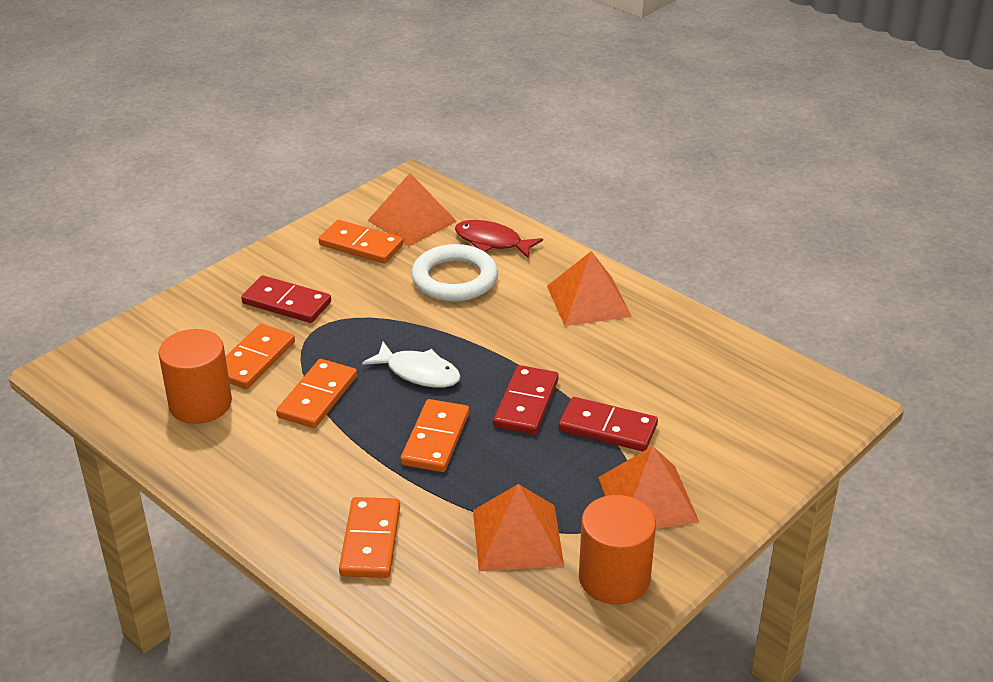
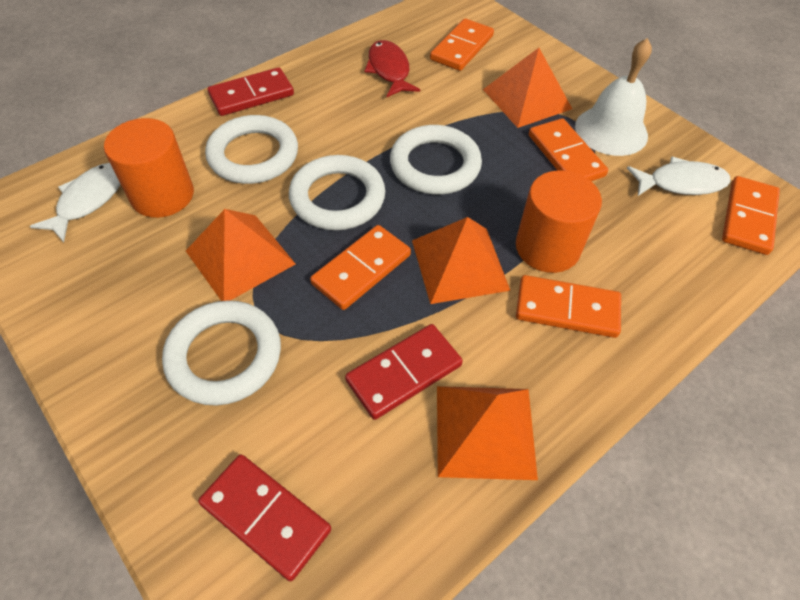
white bell: 0 -> 1
white fish: 1 -> 2
white ring: 1 -> 4

